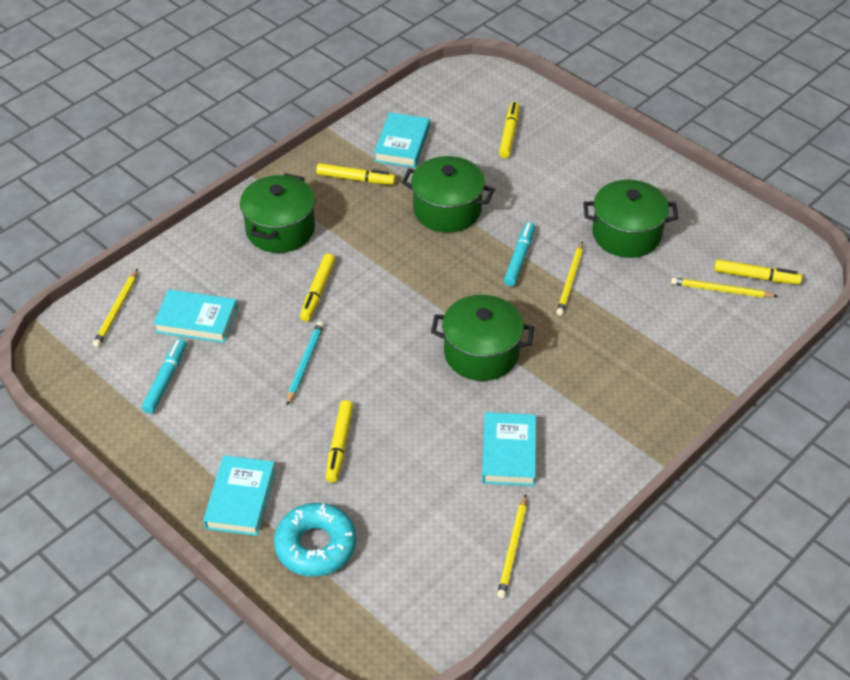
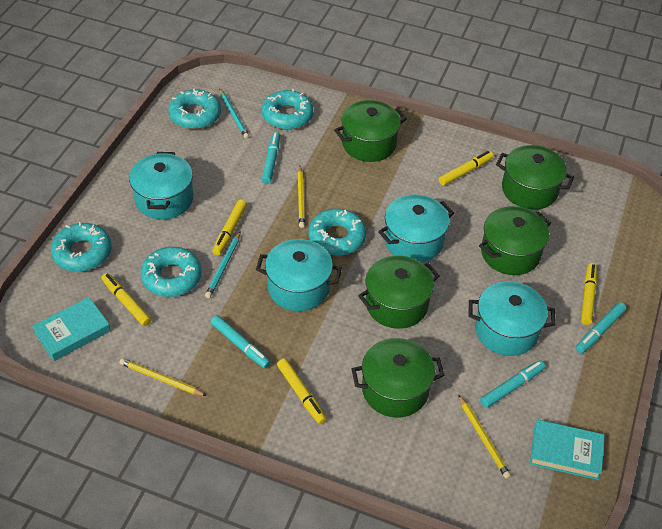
green pot: 4 -> 5
turquoise book: 4 -> 2
turquoise donut: 1 -> 5
turquoise marker: 2 -> 4
turquoise pencil: 1 -> 2
turquoise pot: 0 -> 4
yellow pencil: 4 -> 3

